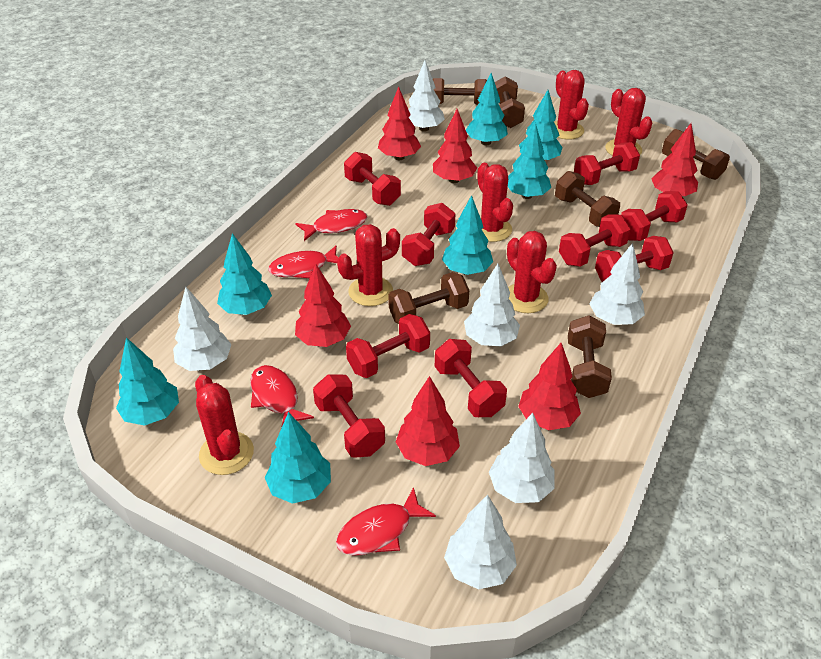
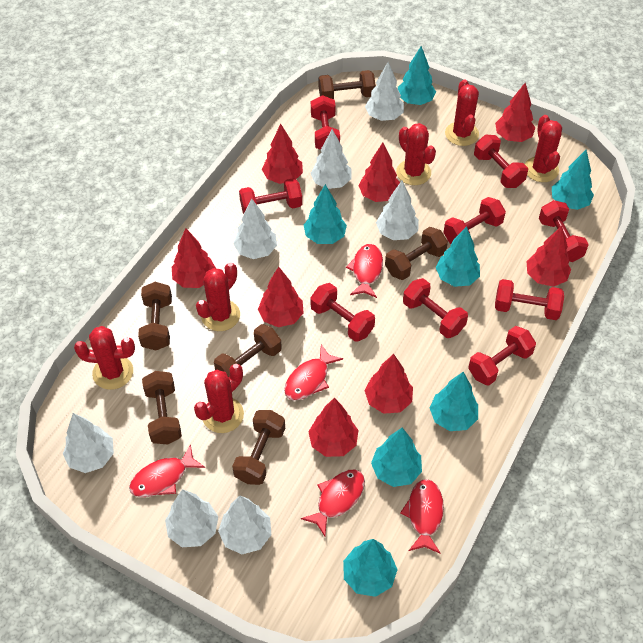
red fish: 4 -> 5
red tree: 6 -> 8
white tree: 6 -> 7

